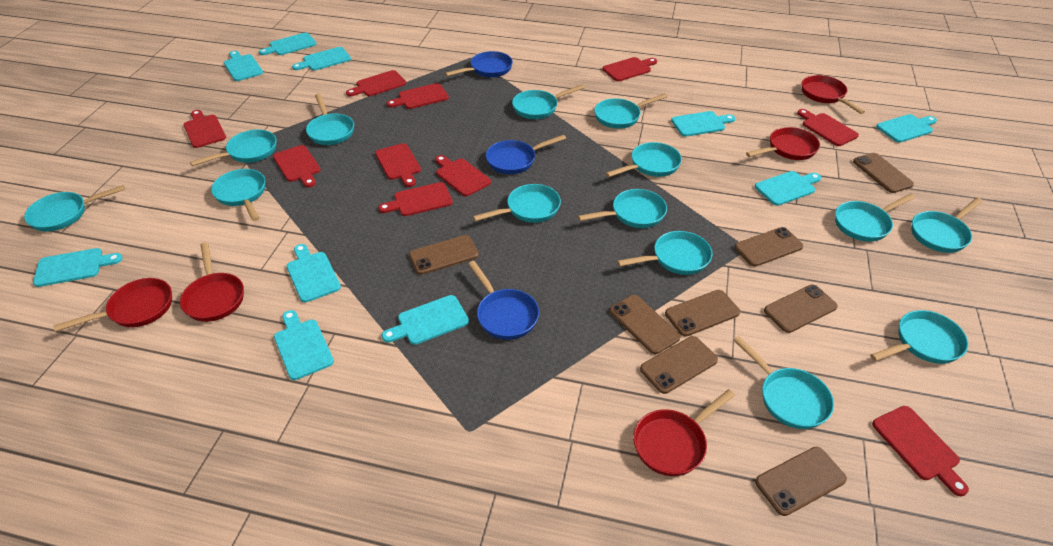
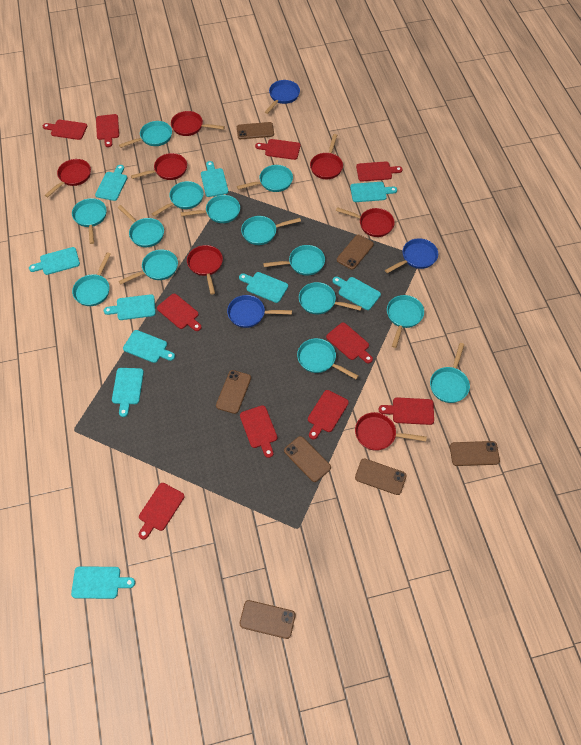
brown phone: 8 -> 7
red pan: 5 -> 7

